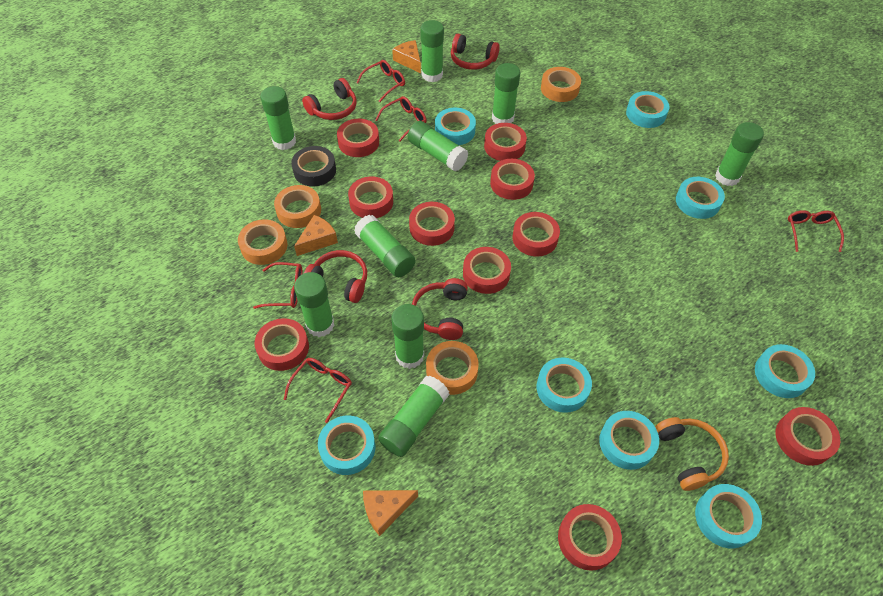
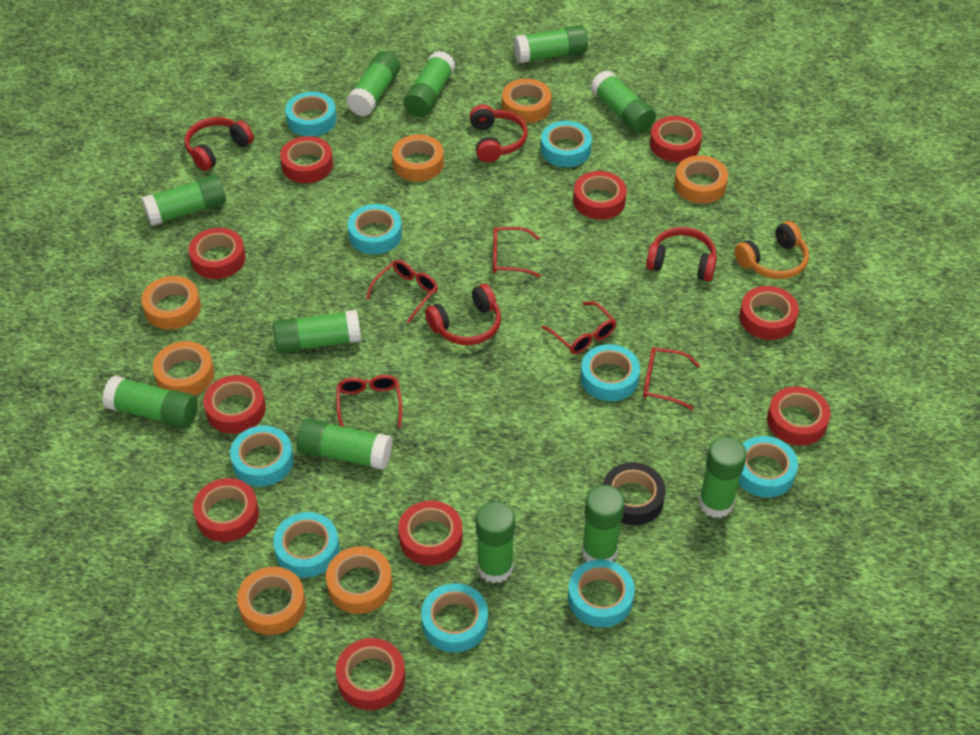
green glue stick: 9 -> 11
orange cheese: 3 -> 0
orange tape: 4 -> 7
turquoise tape: 8 -> 9

